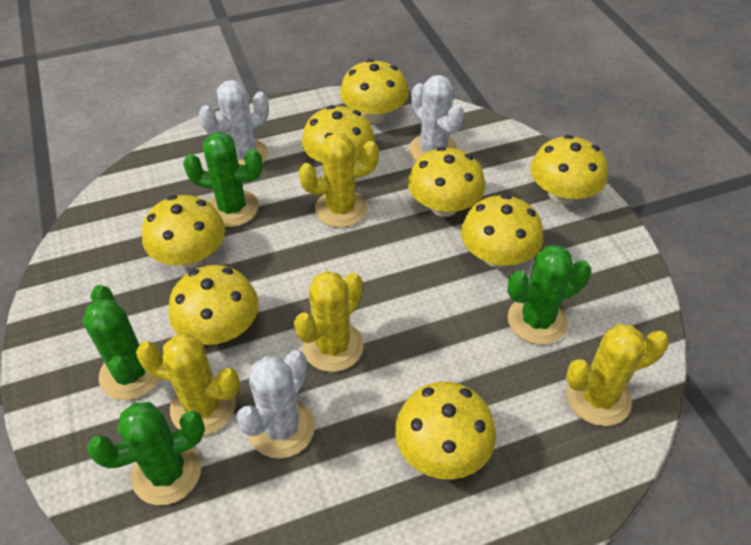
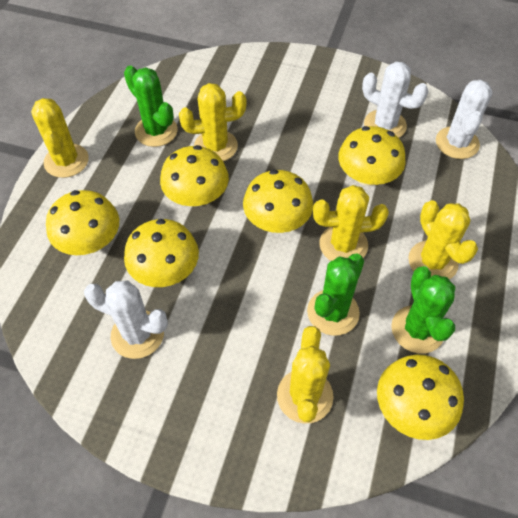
green cactus: 4 -> 3
yellow cactus: 4 -> 5
yellow mushroom: 8 -> 6

